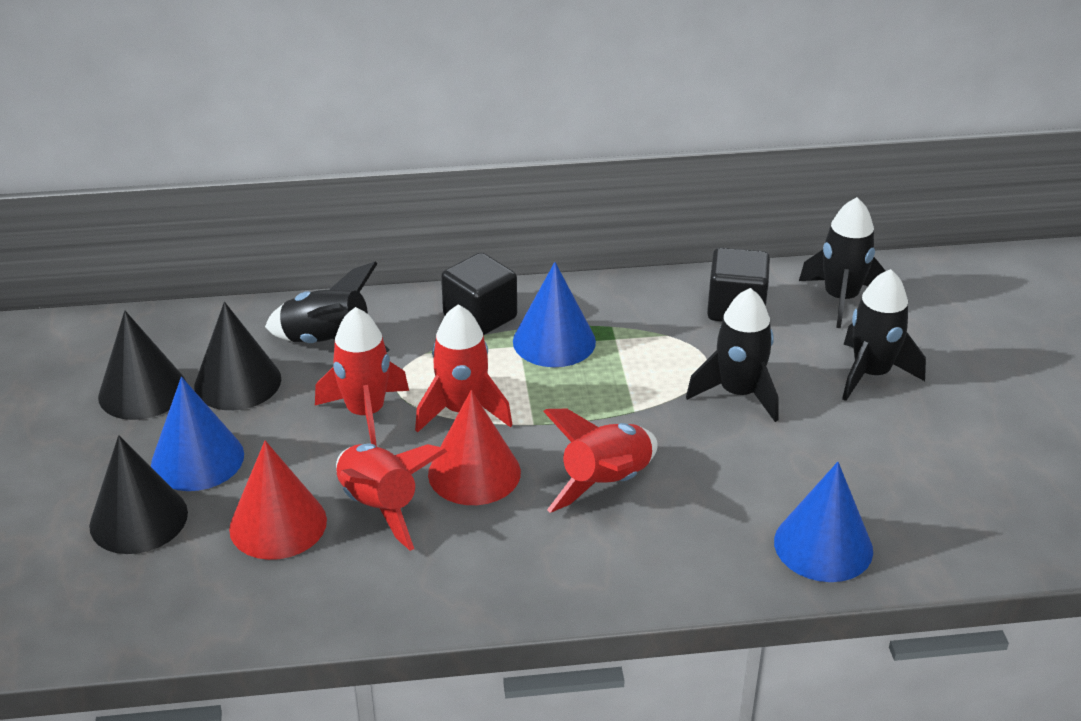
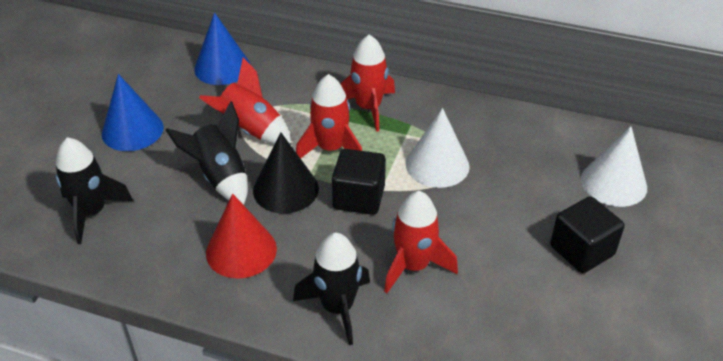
black cone: 3 -> 1
black rocket: 4 -> 3
blue cone: 3 -> 2
red cone: 2 -> 1
white cone: 0 -> 2

